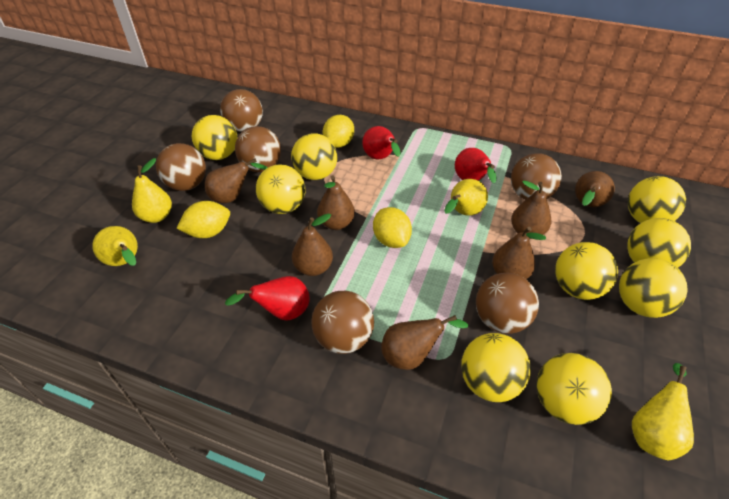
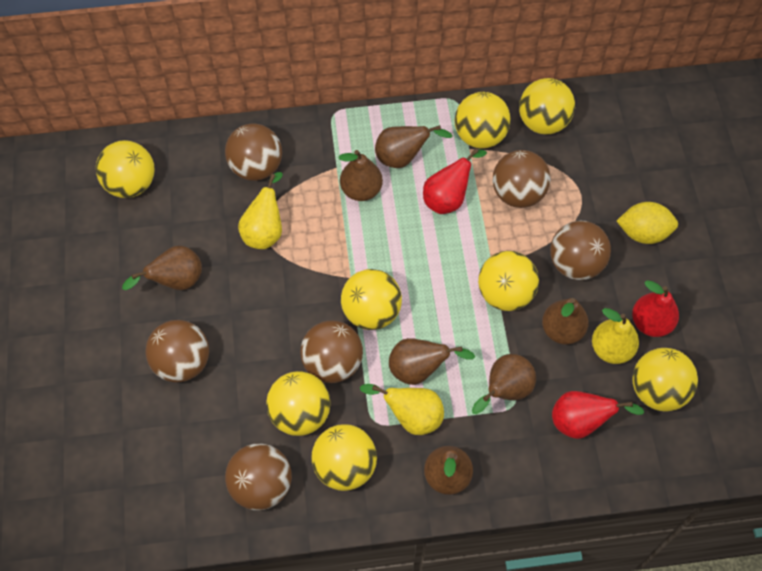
yellow ball: 9 -> 8
yellow lemon: 3 -> 1
yellow pear: 4 -> 3

